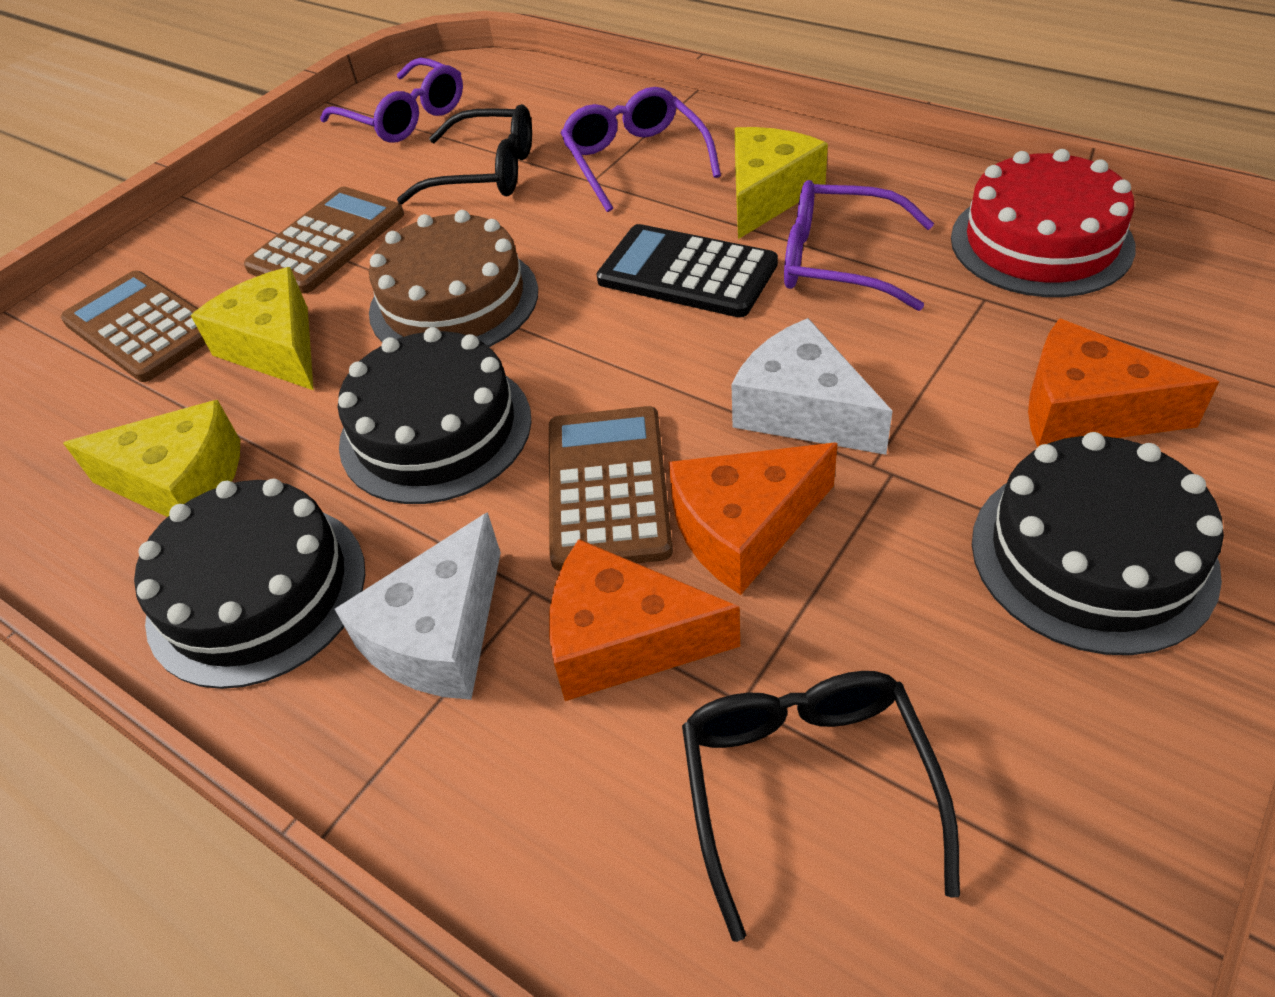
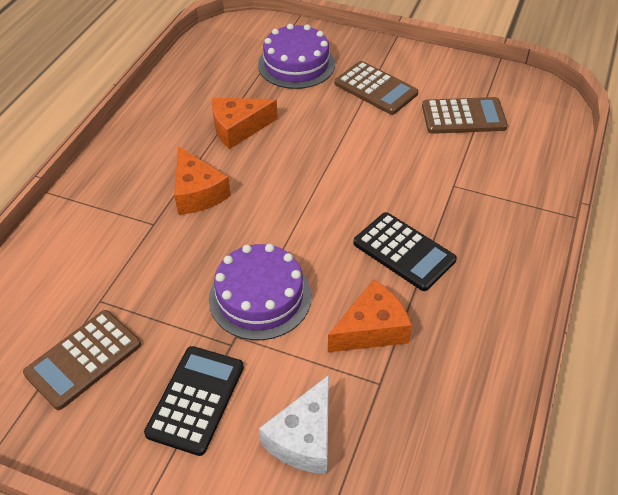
black cake: 3 -> 0
black calculator: 1 -> 2
black glasses: 2 -> 0
brown cake: 1 -> 0
purple cake: 0 -> 2
purple glasses: 3 -> 0
red cake: 1 -> 0
white cheese: 2 -> 1
yellow cheese: 3 -> 0

